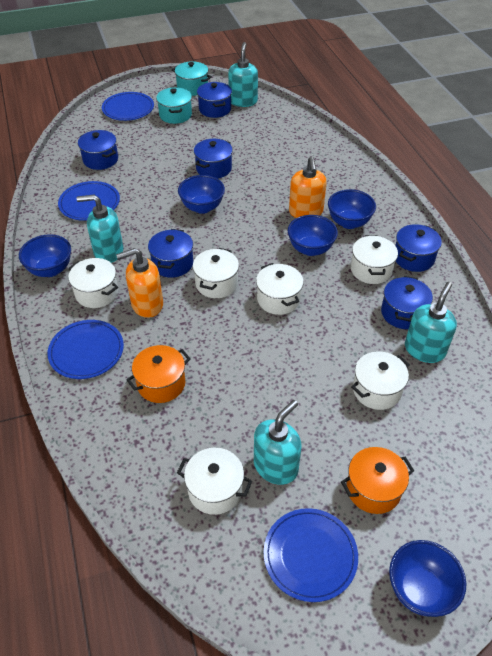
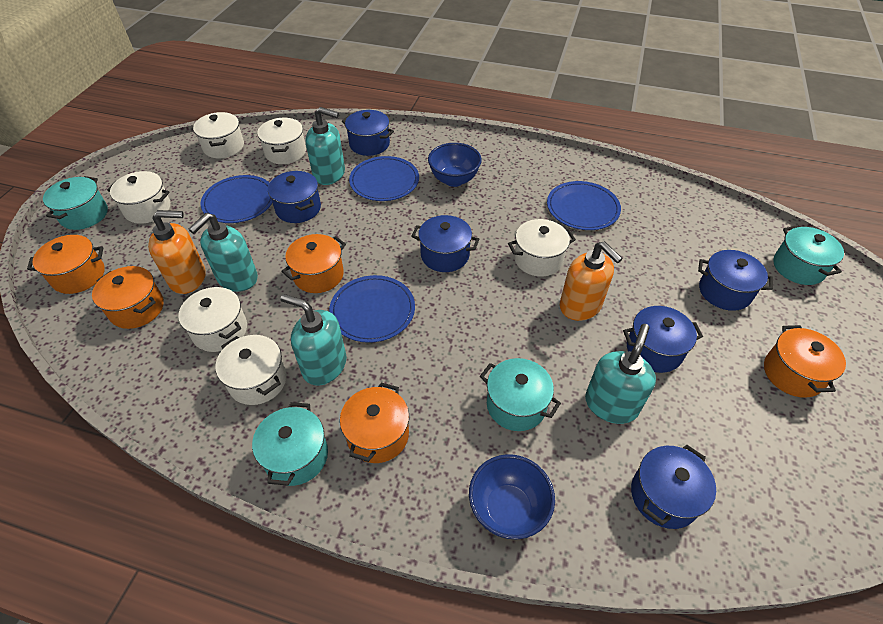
blue bowl: 5 -> 2
orange pot: 2 -> 5
turquoise pot: 2 -> 4

